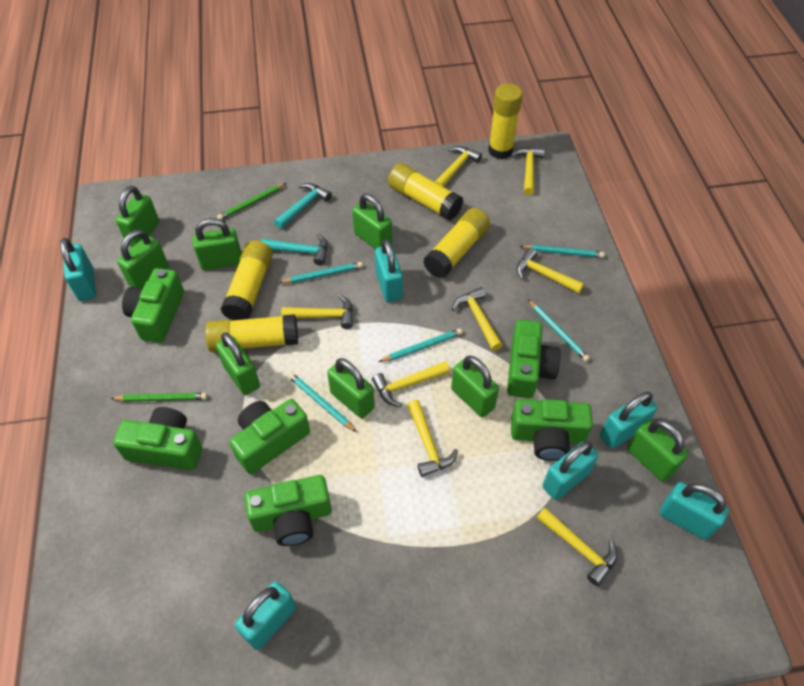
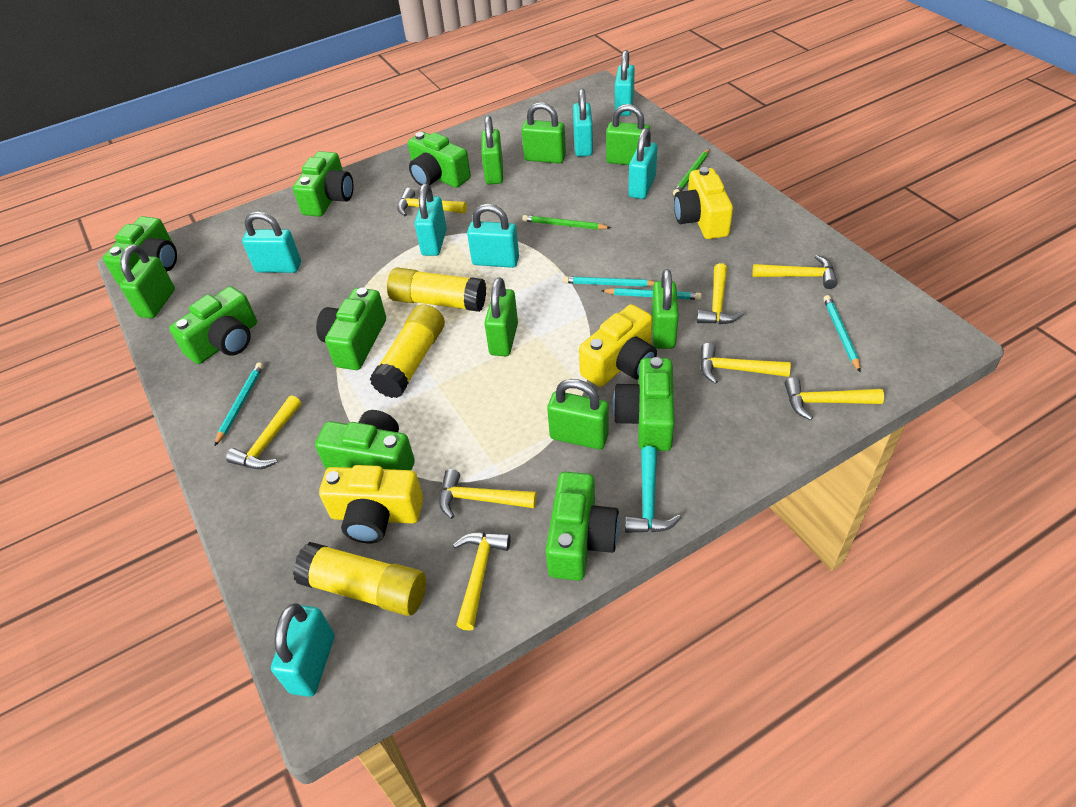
green camera: 6 -> 8
green padlock: 8 -> 7
turquoise hammer: 2 -> 1
turquoise padlock: 6 -> 7
turquoise pencil: 5 -> 4
yellow camera: 0 -> 3
yellow glue stick: 5 -> 3

